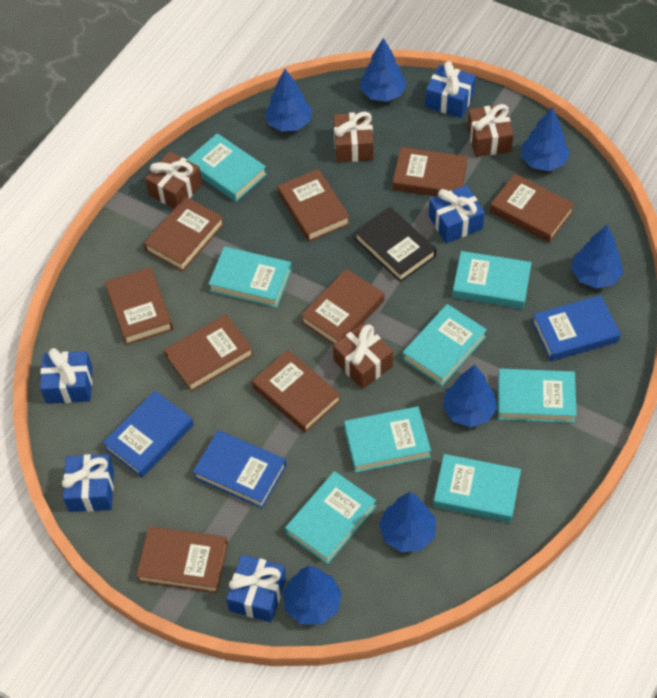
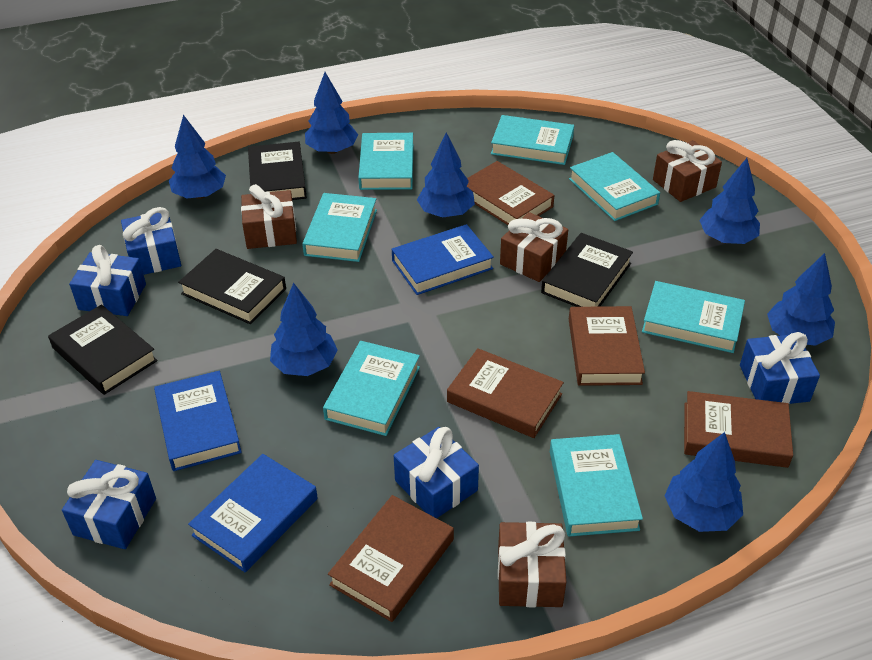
black book: 1 -> 4
brown book: 9 -> 5
turquoise book: 8 -> 7

